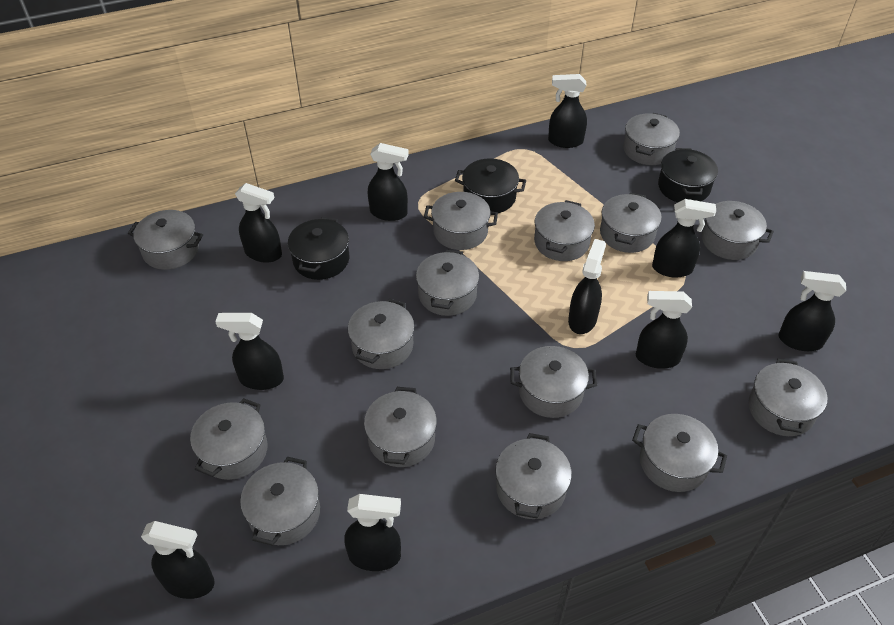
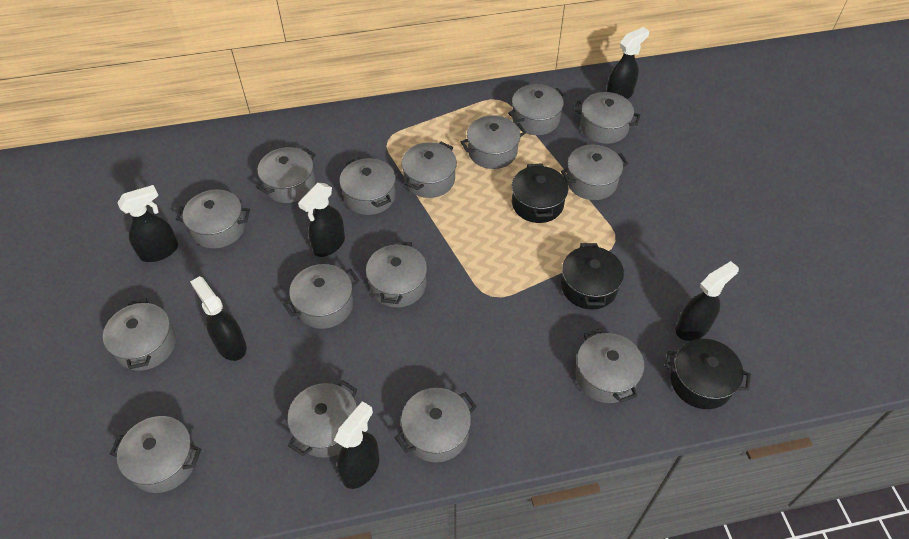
black spray bottle: 10 -> 6

